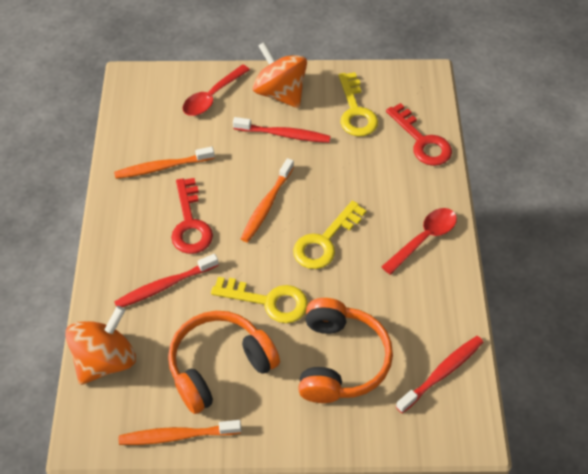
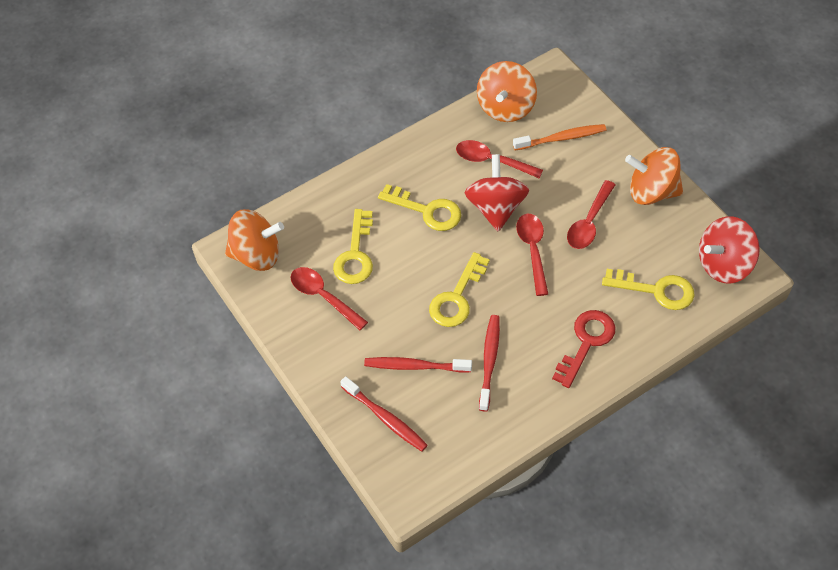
orange headphones: 2 -> 0
orange spinning top: 2 -> 3
orange toothbrush: 3 -> 1
red key: 2 -> 1
red spinning top: 0 -> 2
red spoon: 2 -> 4
yellow key: 3 -> 4

